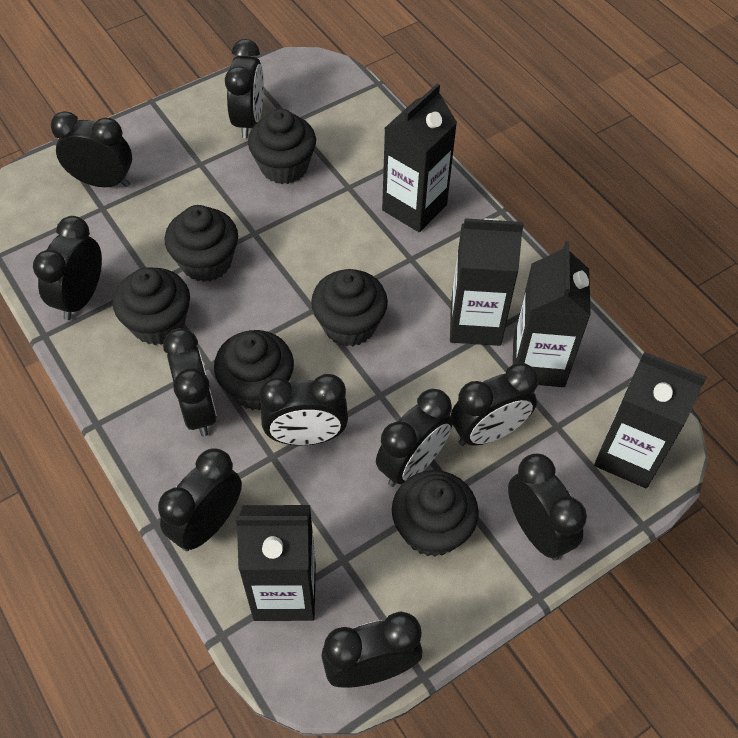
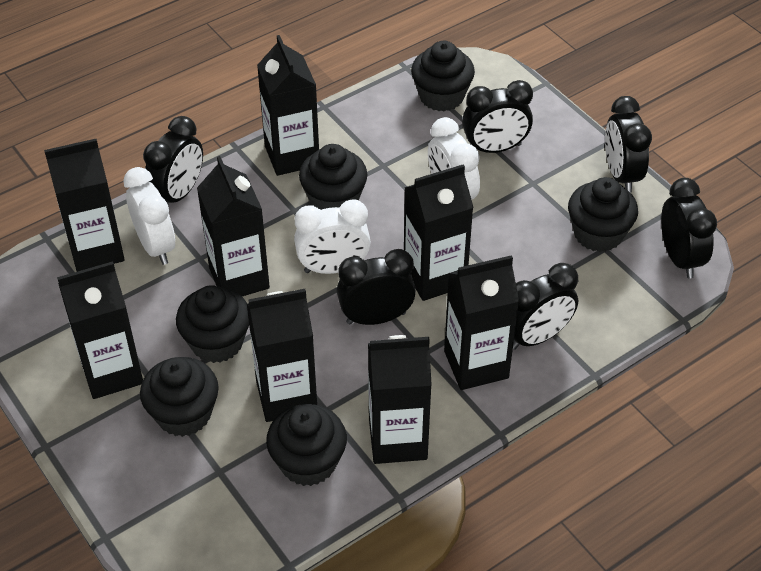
black carton: 5 -> 8
black clock: 10 -> 6
white clock: 0 -> 3

